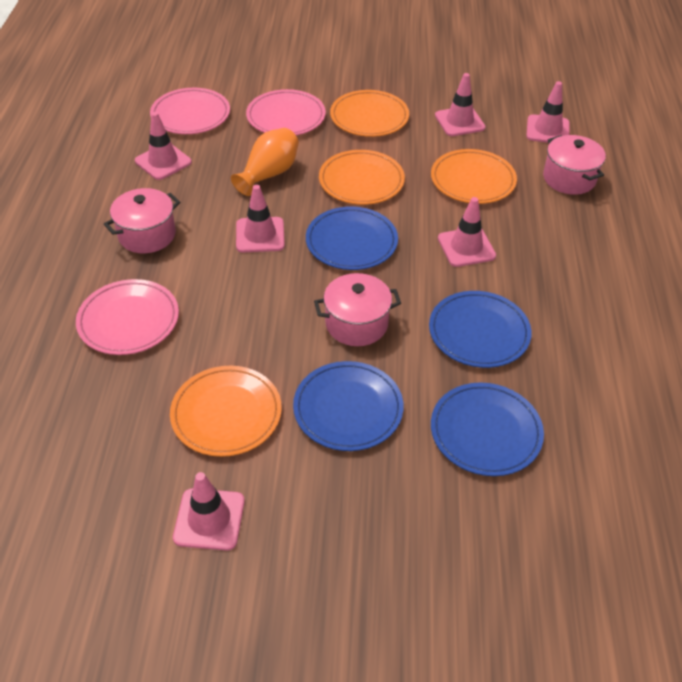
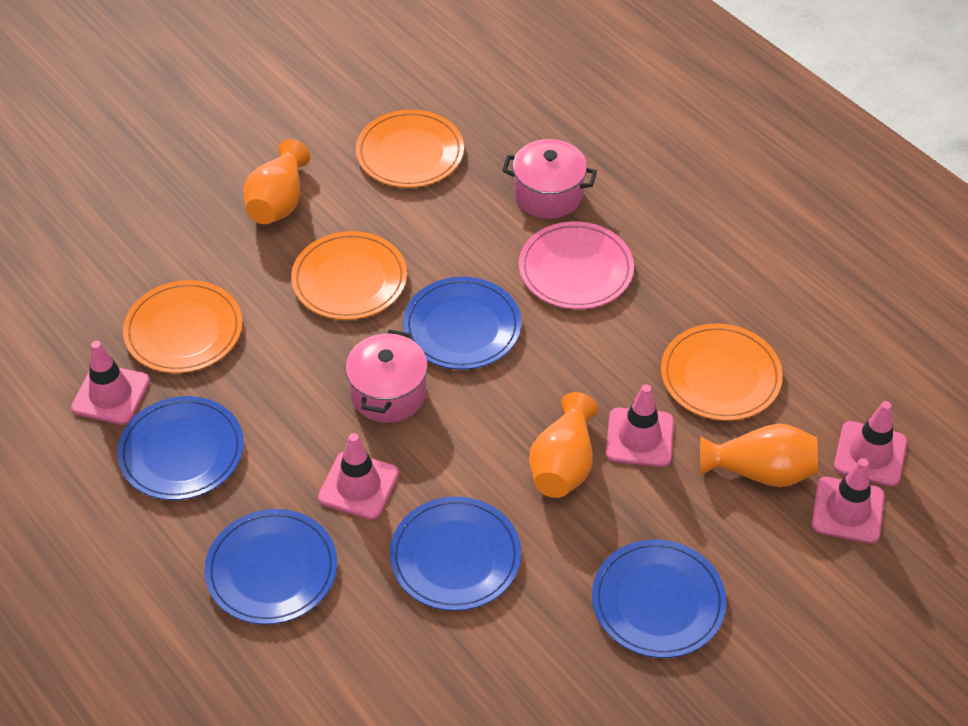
blue plate: 4 -> 5
orange vase: 1 -> 3
pink plate: 3 -> 1
pink pot: 3 -> 2
pink traffic cone: 6 -> 5

